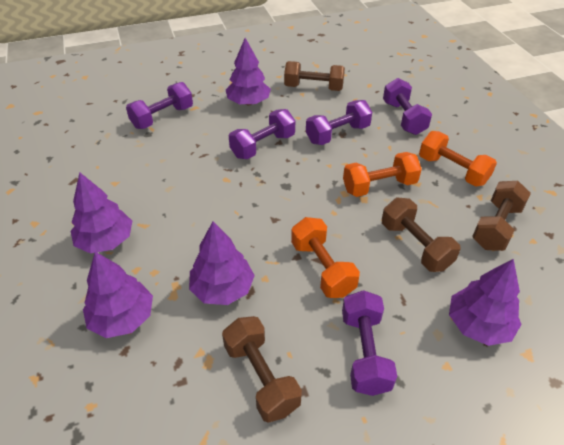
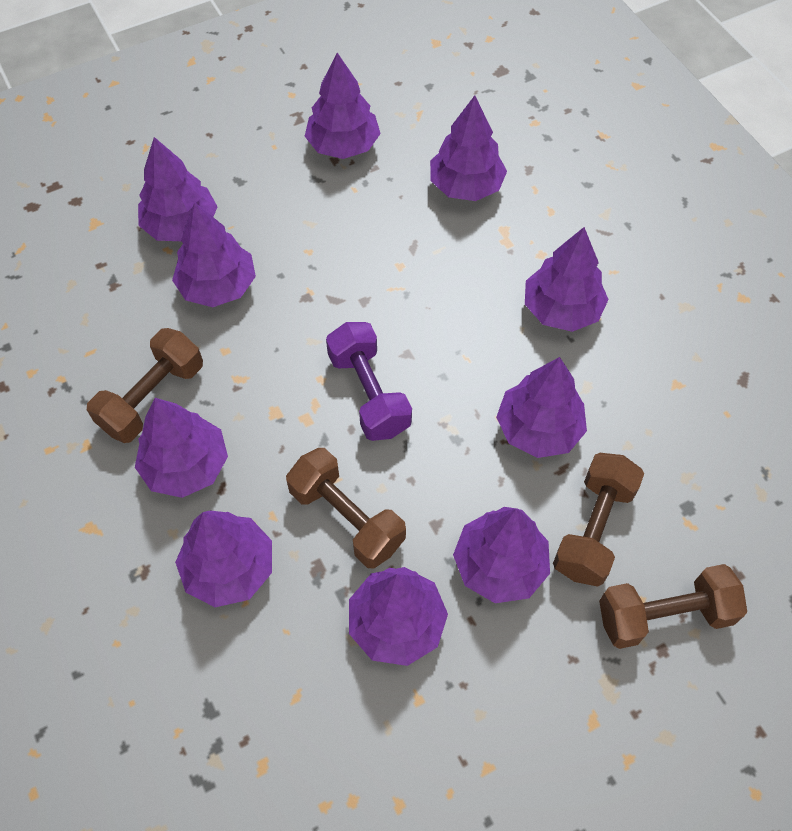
orange dumbbell: 3 -> 0
purple dumbbell: 5 -> 1
purple tree: 5 -> 10

